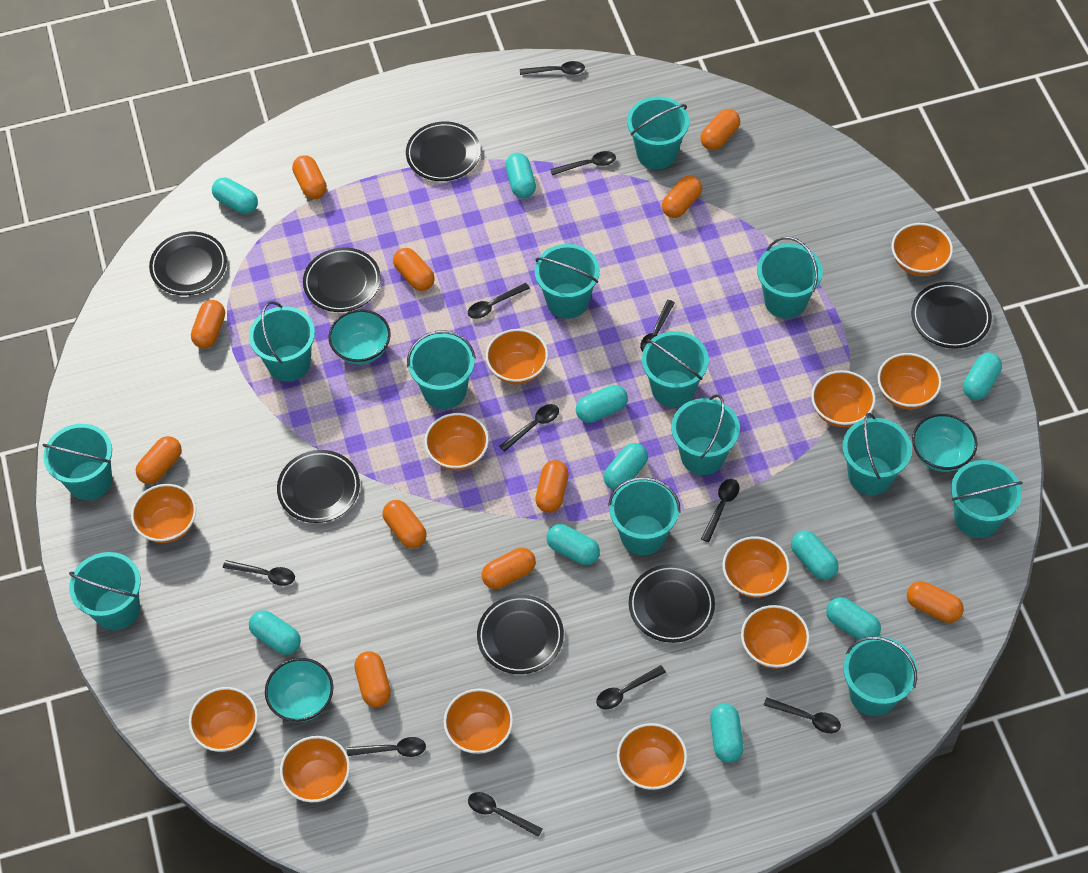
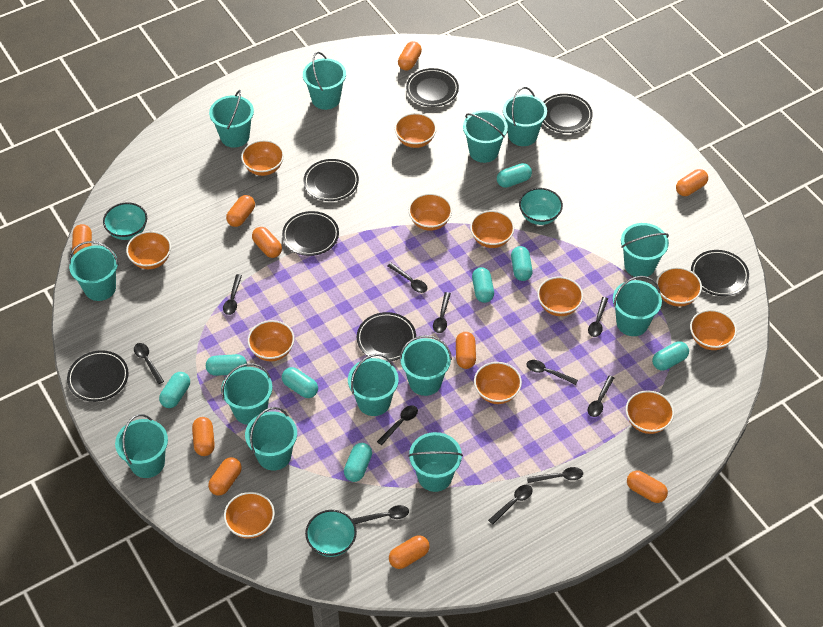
orange capsule: 11 -> 10
turquoise capsule: 10 -> 8

